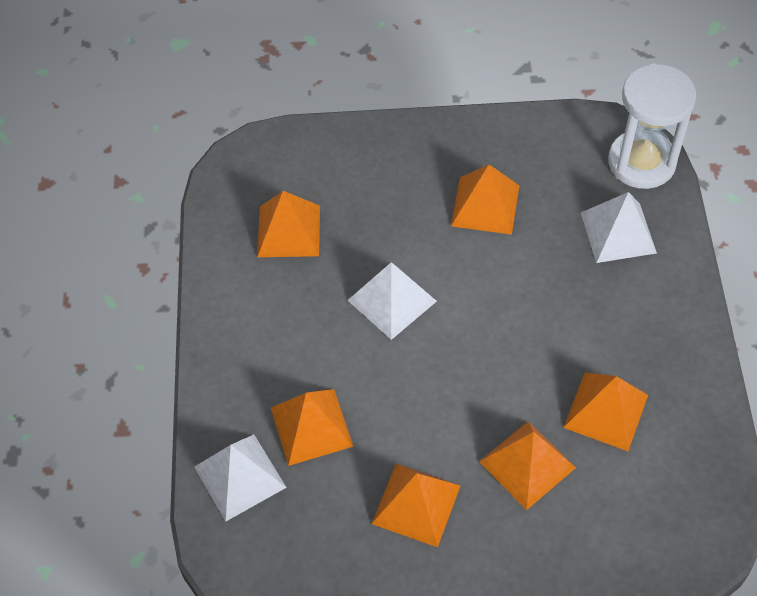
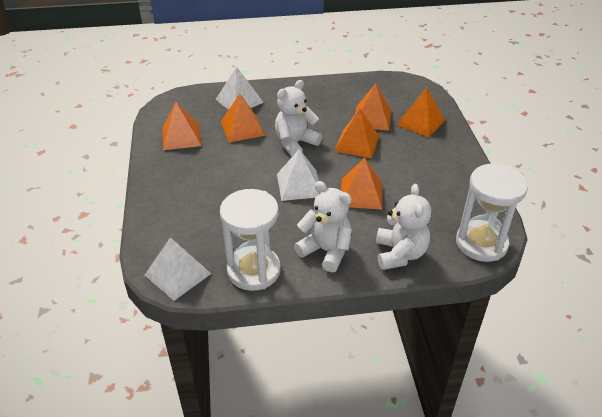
white hourglass: 1 -> 2
white teddy bear: 0 -> 3

